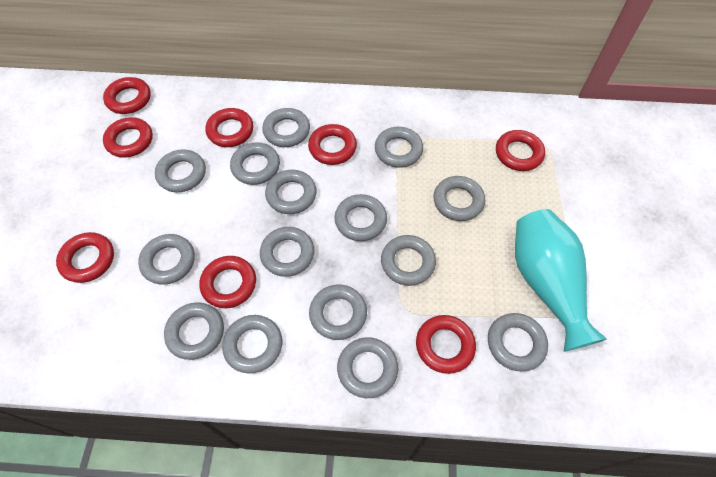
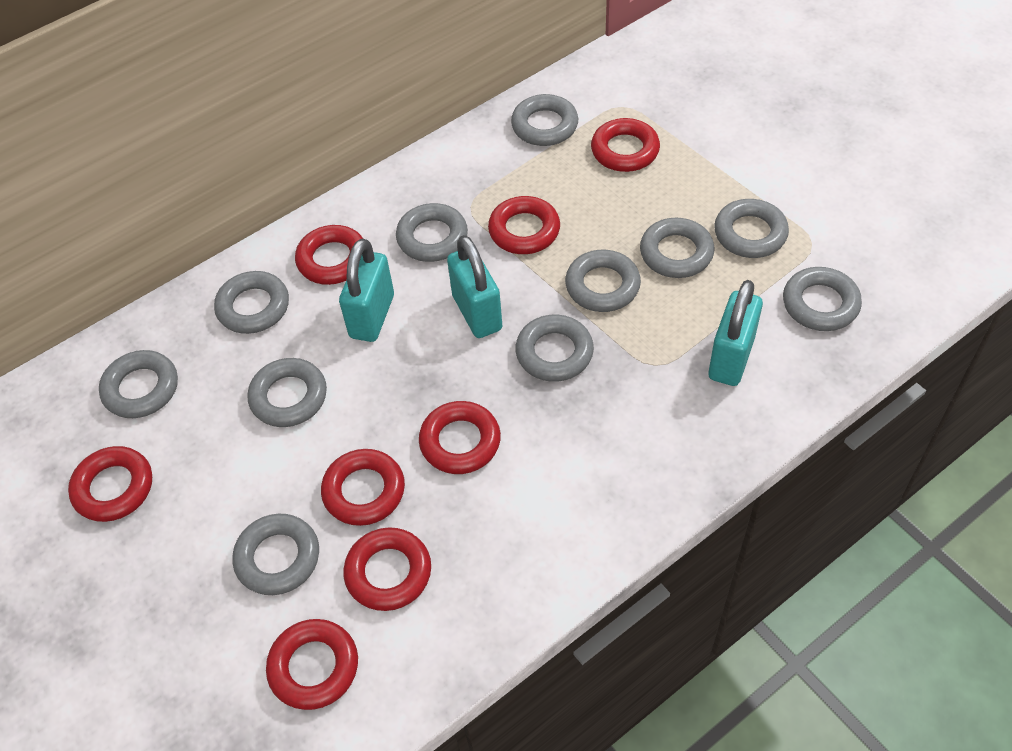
grey ring: 15 -> 11
turquoise padlock: 0 -> 3
turquoise vase: 1 -> 0

